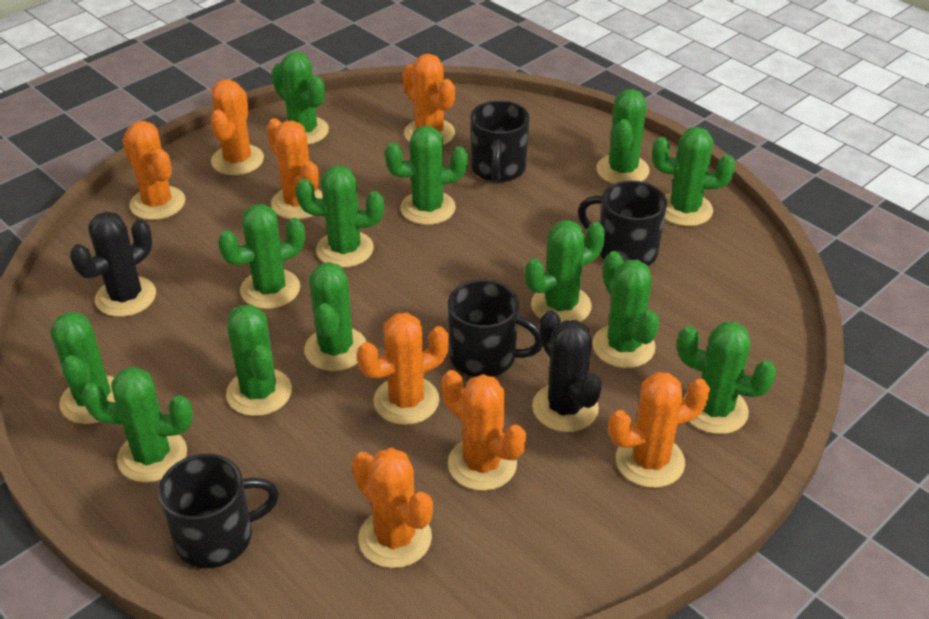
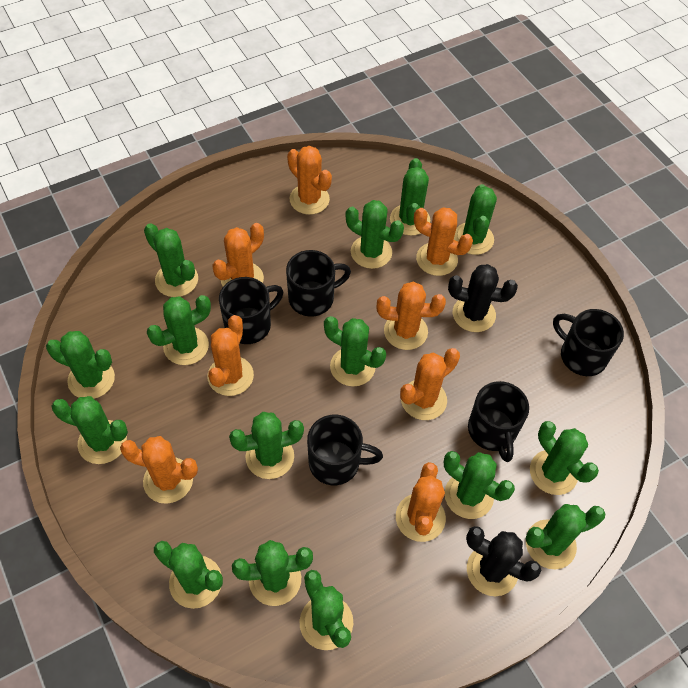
black mug: 4 -> 5
green cactus: 13 -> 15

